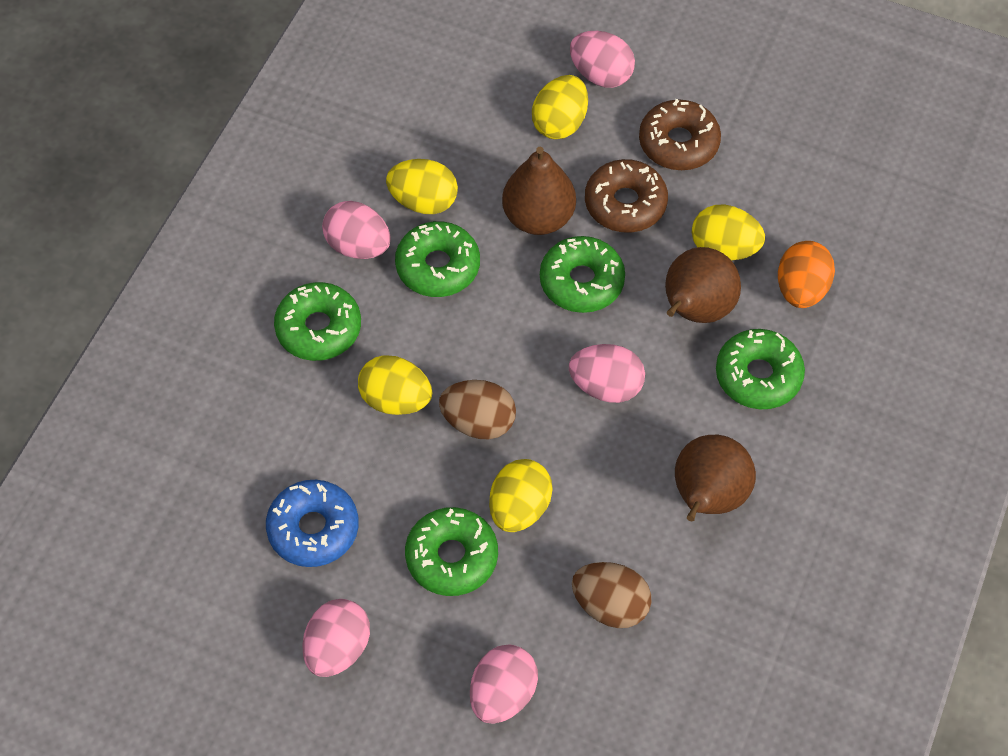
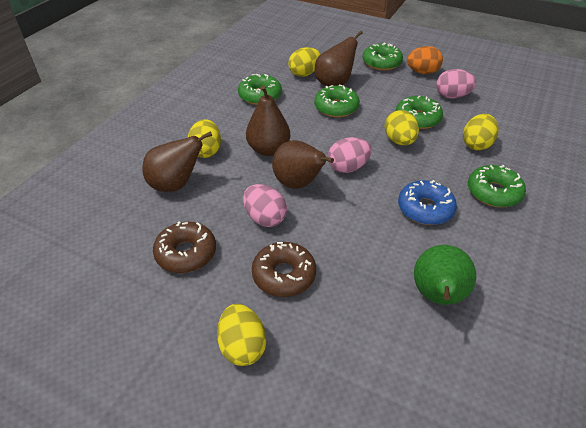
brown egg: 2 -> 0
brown pear: 3 -> 4
green pear: 0 -> 1
pink egg: 5 -> 3

